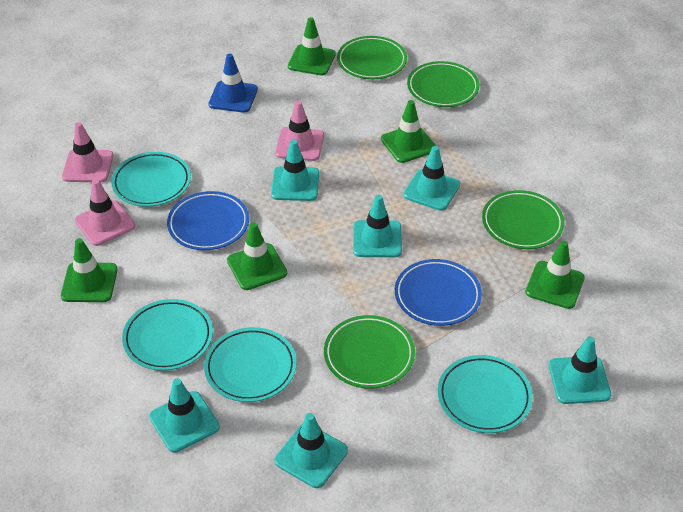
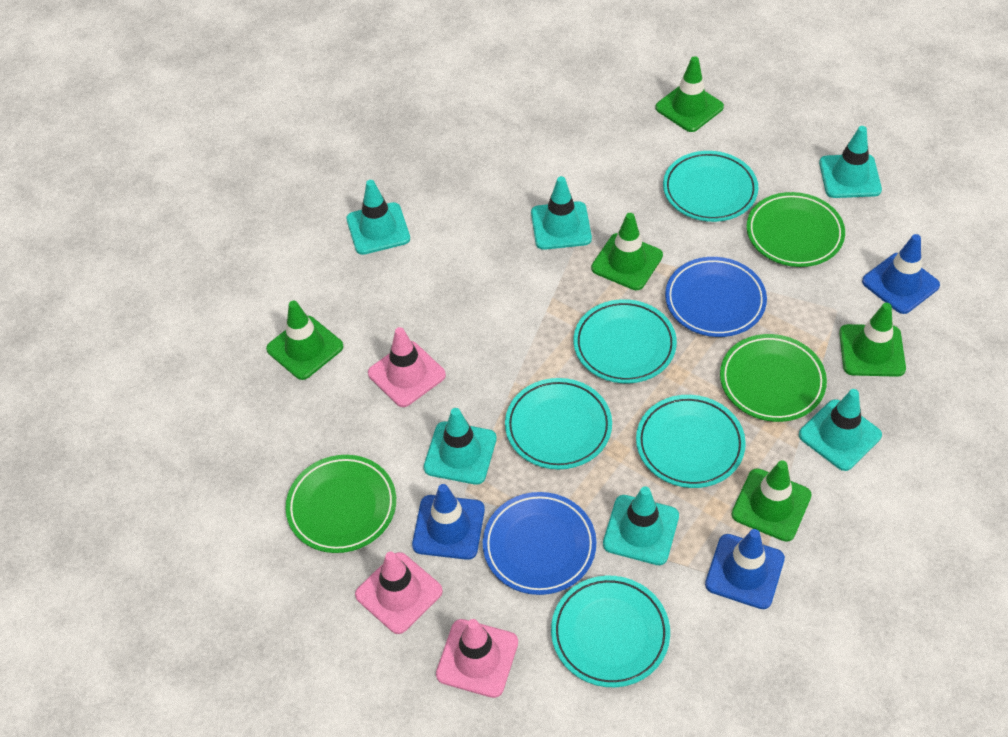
blue traffic cone: 1 -> 3
green plate: 4 -> 3
turquoise plate: 4 -> 5

